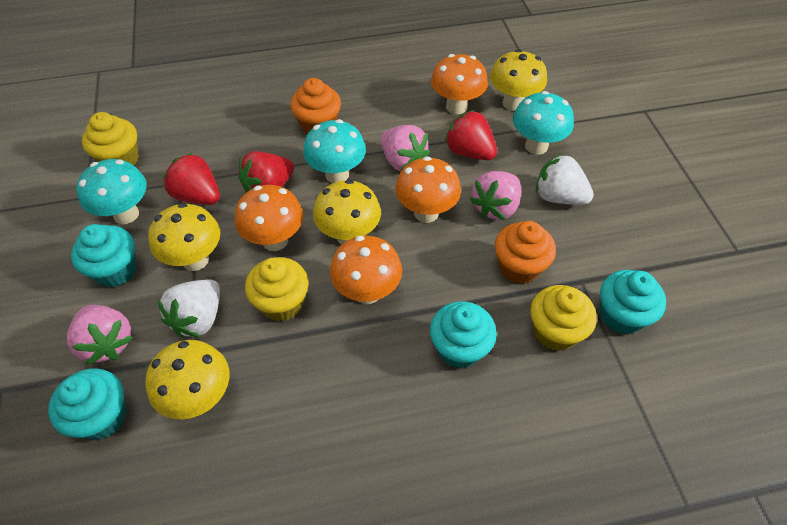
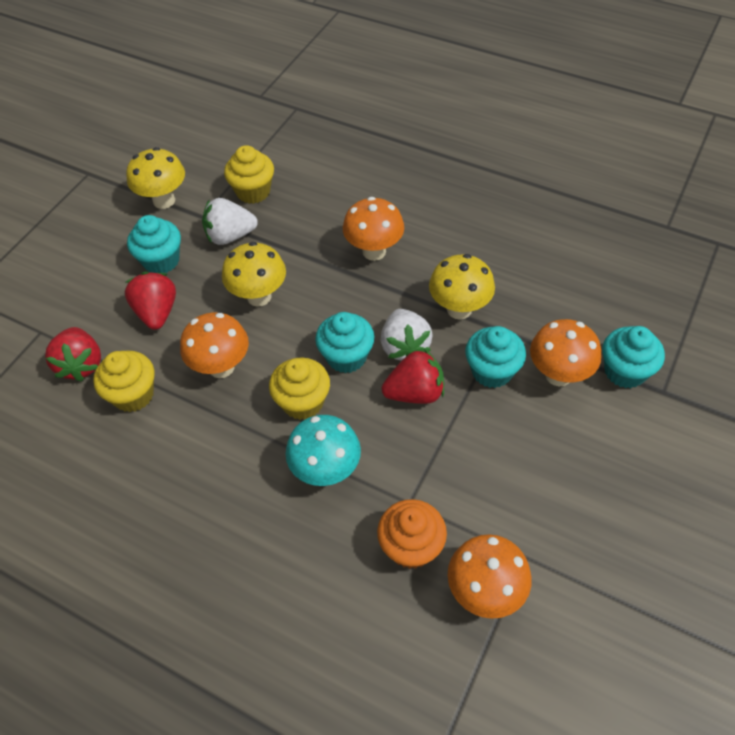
orange cupcake: 2 -> 1
pink strawberry: 3 -> 0
turquoise mushroom: 3 -> 1
yellow mushroom: 4 -> 3

